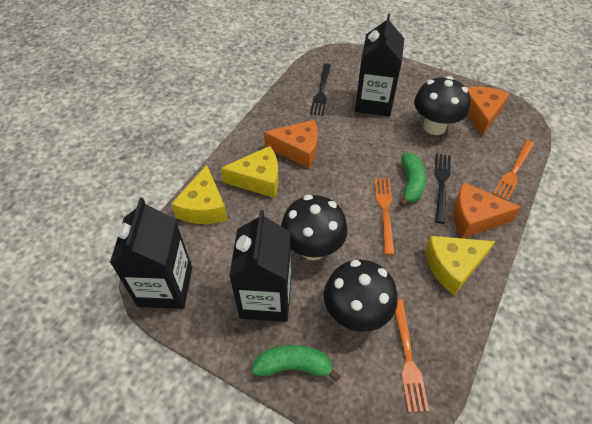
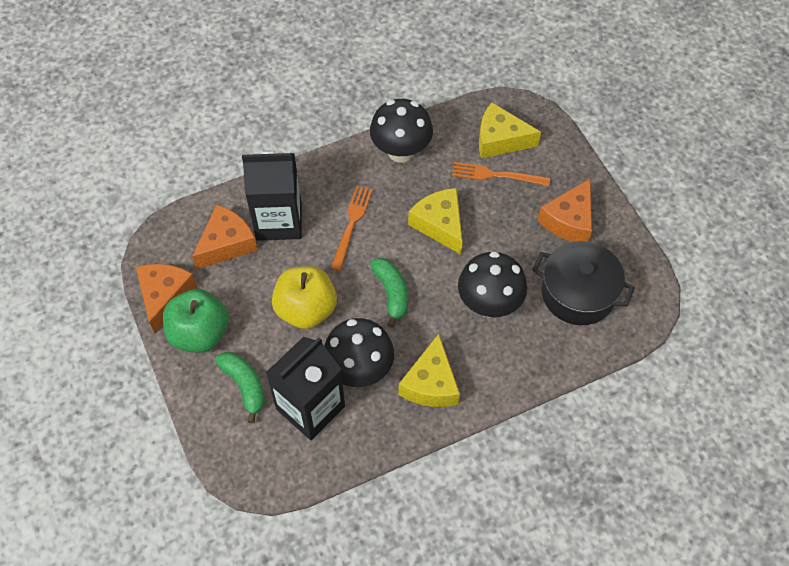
black carton: 3 -> 2
black fork: 2 -> 0
black pot: 0 -> 1
green apple: 0 -> 1
orange fork: 3 -> 2
yellow apple: 0 -> 1

